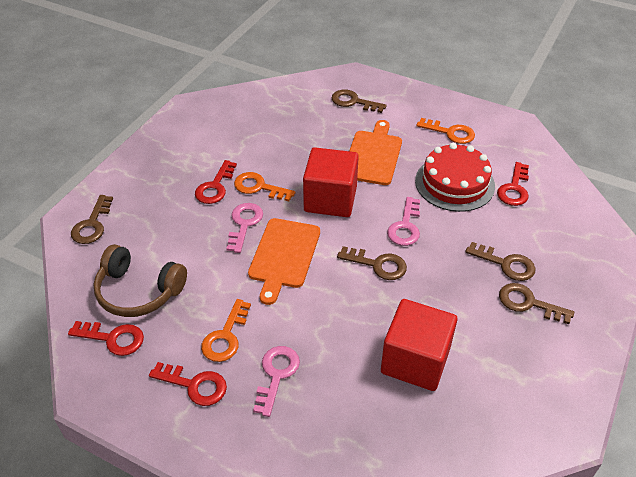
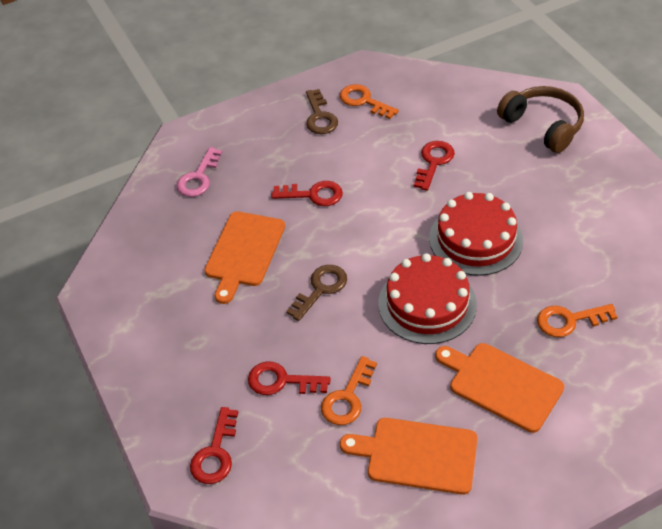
brown key: 5 -> 2
orange cutting board: 2 -> 3
pink key: 3 -> 1
red cake: 1 -> 2
red cube: 2 -> 0

